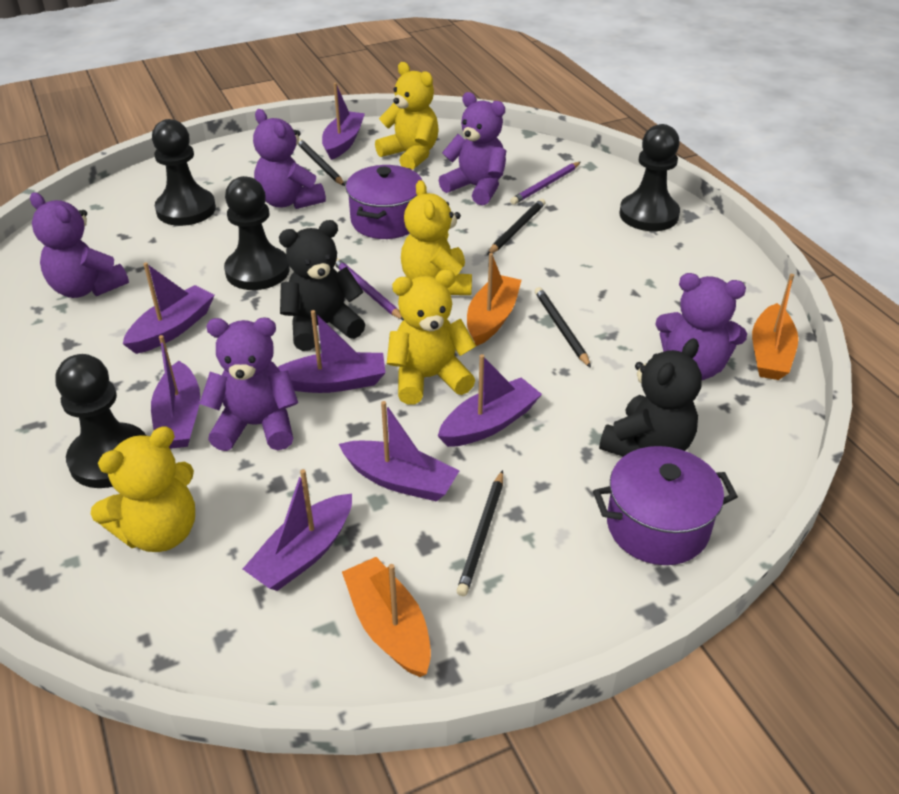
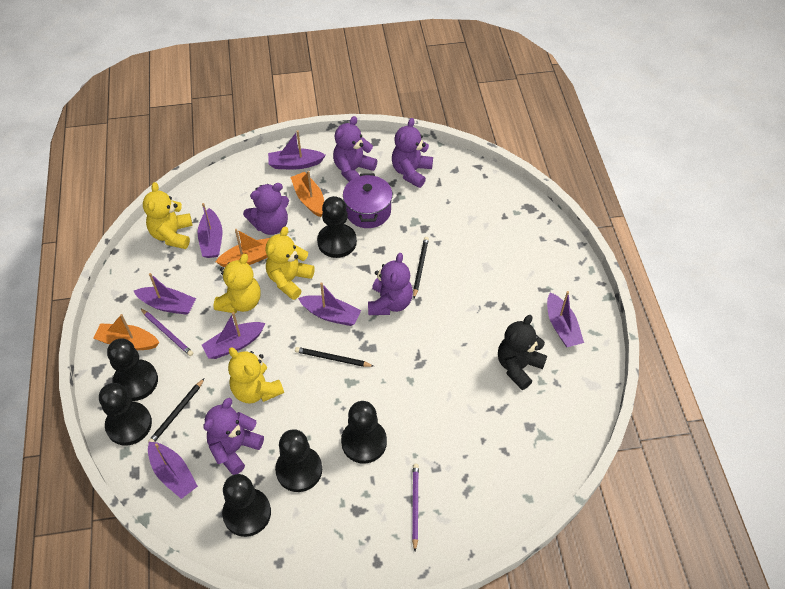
black pawn: 4 -> 6
black pencil: 4 -> 3
black teddy bear: 2 -> 1
purple pot: 2 -> 1

